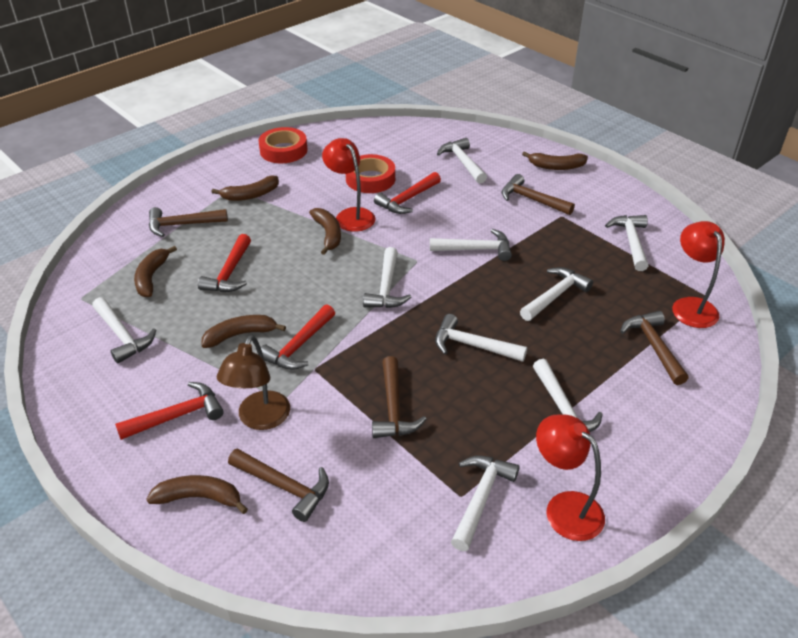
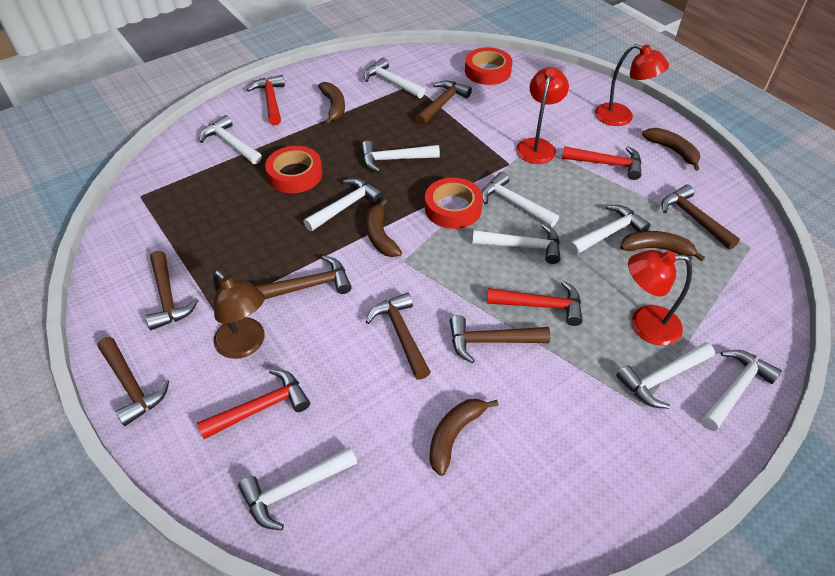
brown banana: 6 -> 5
brown hammer: 5 -> 7
red tape: 2 -> 3
white hammer: 9 -> 10

